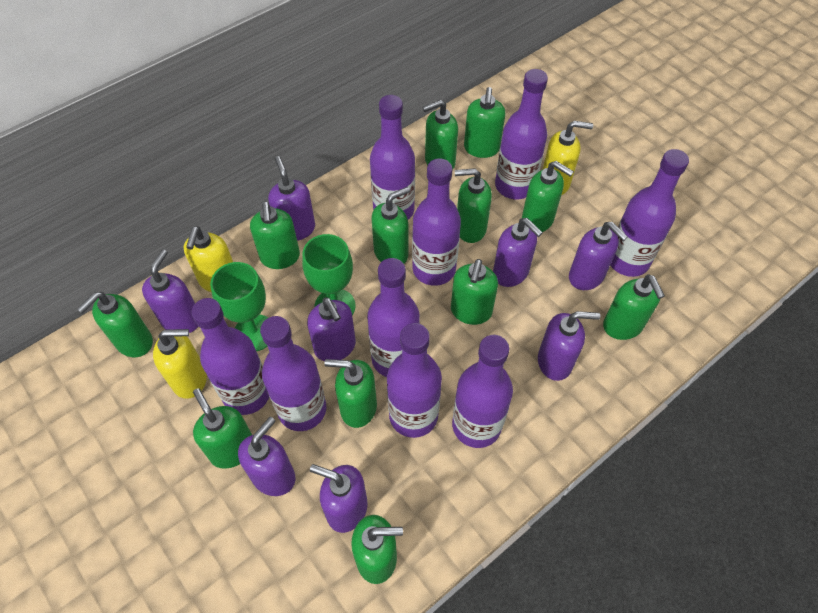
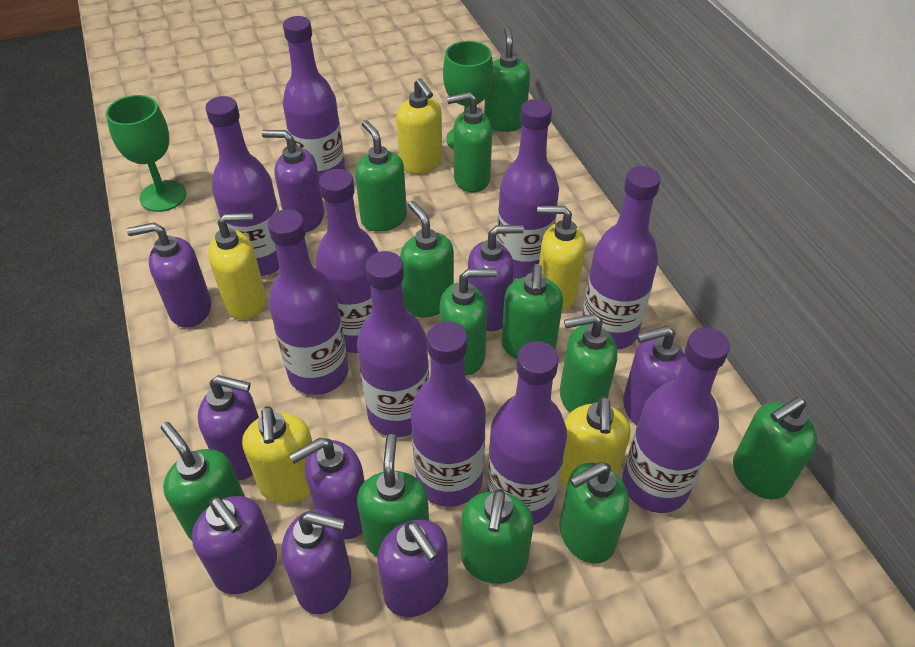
purple bottle: 9 -> 10
purple soap dispenser: 8 -> 9
yellow soap dispenser: 3 -> 5

